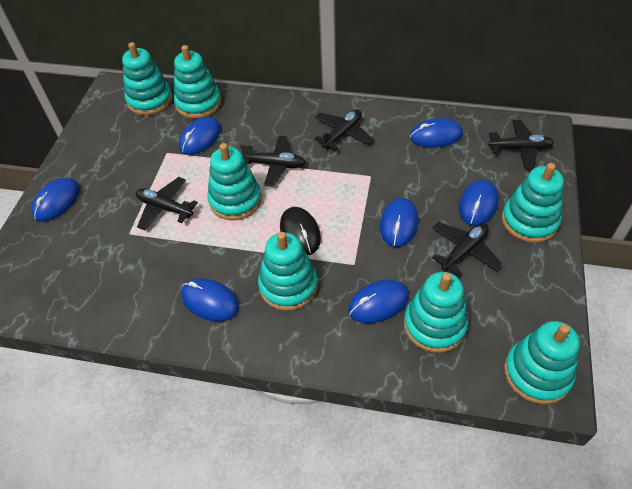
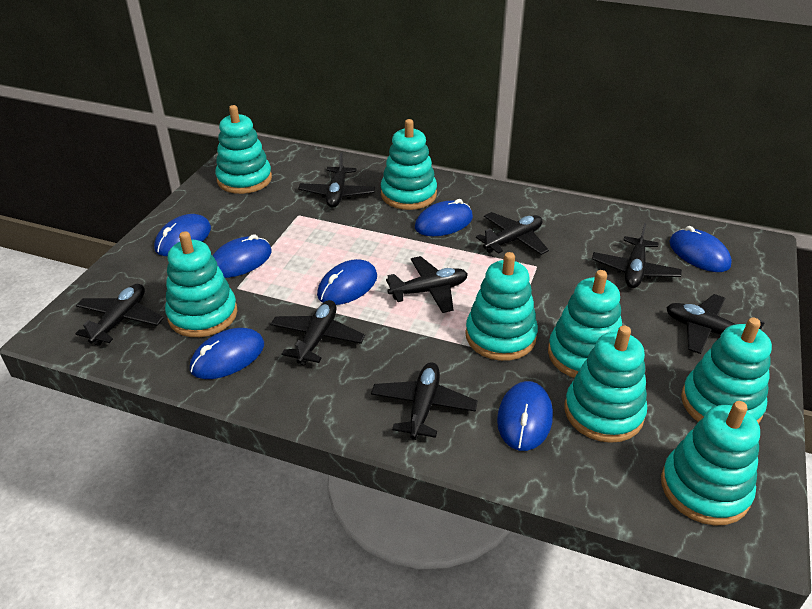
black mouse: 1 -> 0
black plane: 5 -> 8
turquoise stacking toy: 7 -> 8

